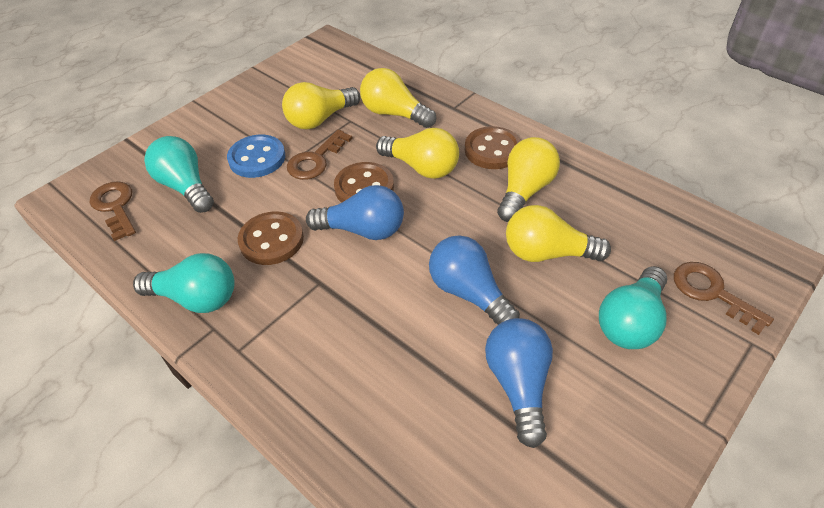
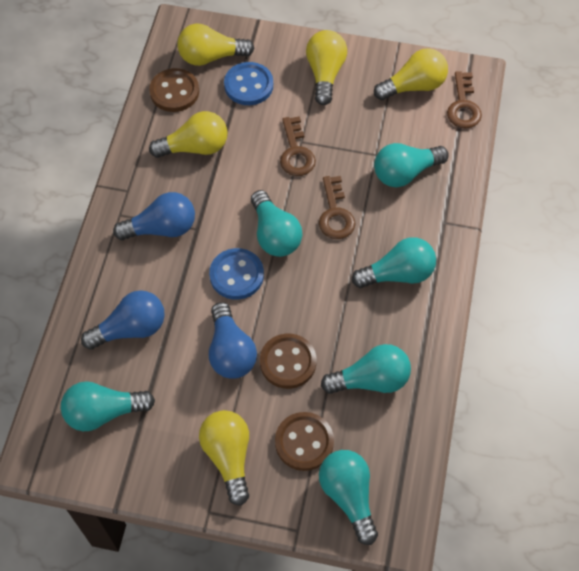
blue button: 1 -> 2
turquoise light bulb: 3 -> 6

